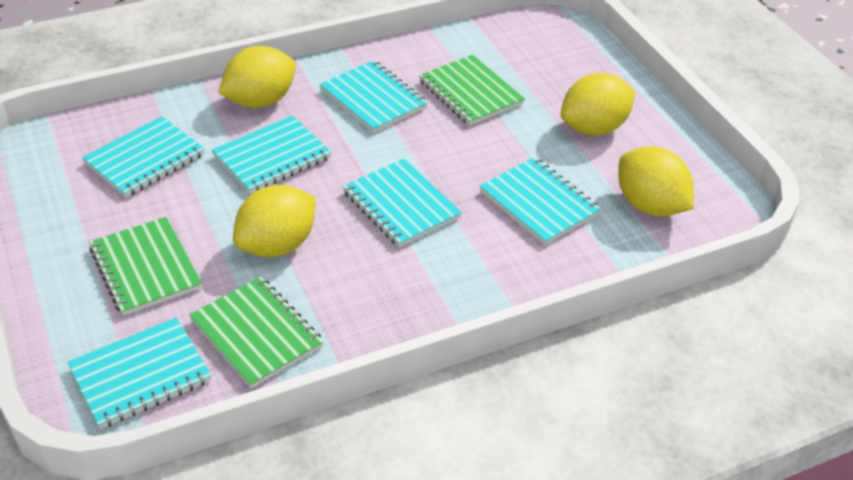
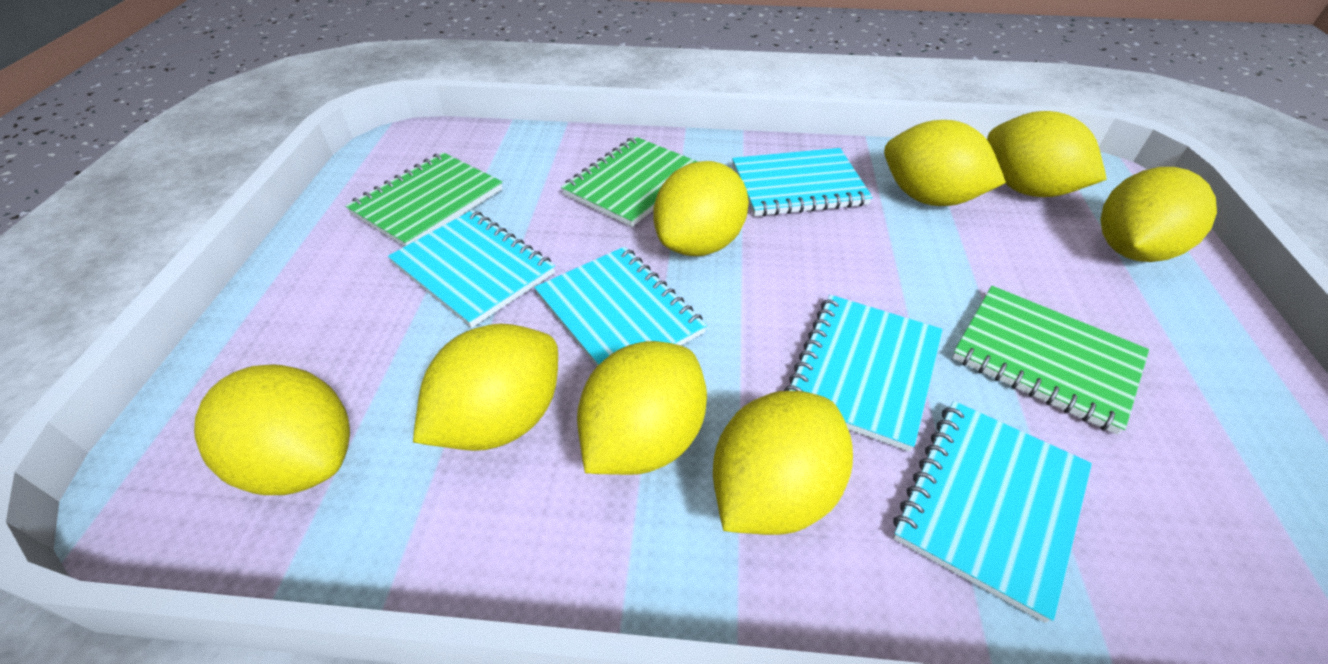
turquoise notebook: 6 -> 5
yellow lemon: 4 -> 8

